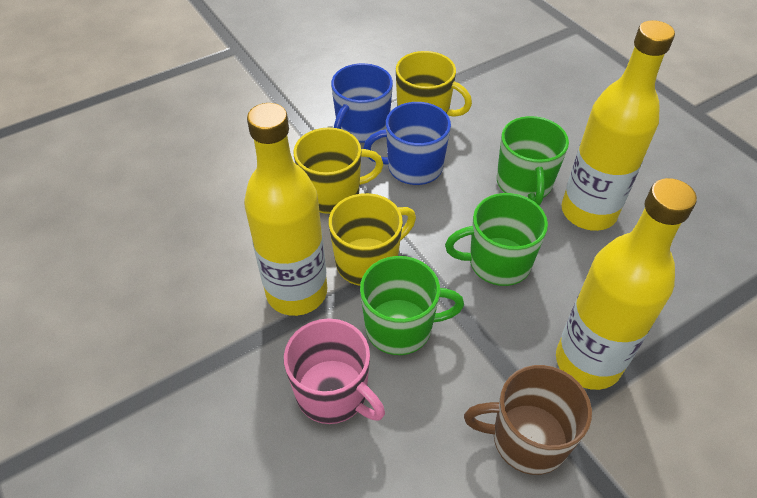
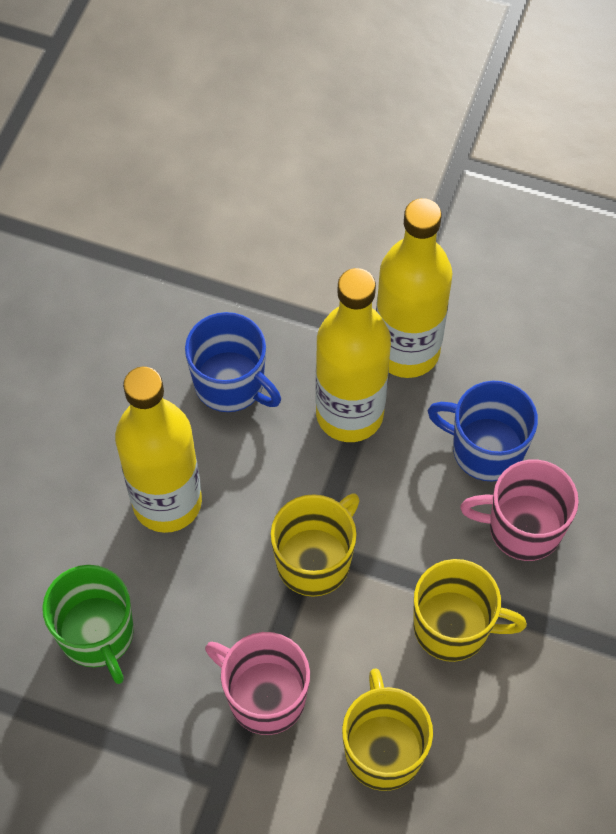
brown mug: 1 -> 0
green mug: 3 -> 1
pink mug: 1 -> 2

